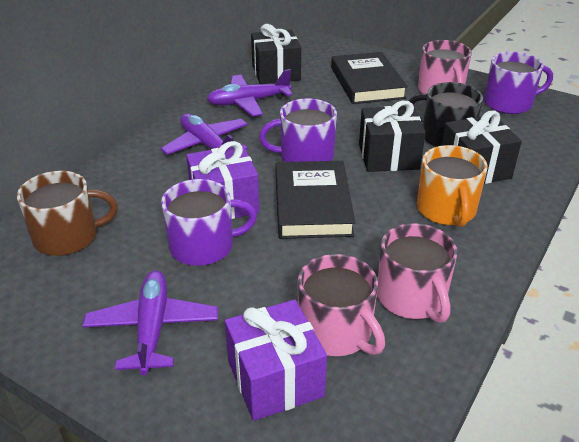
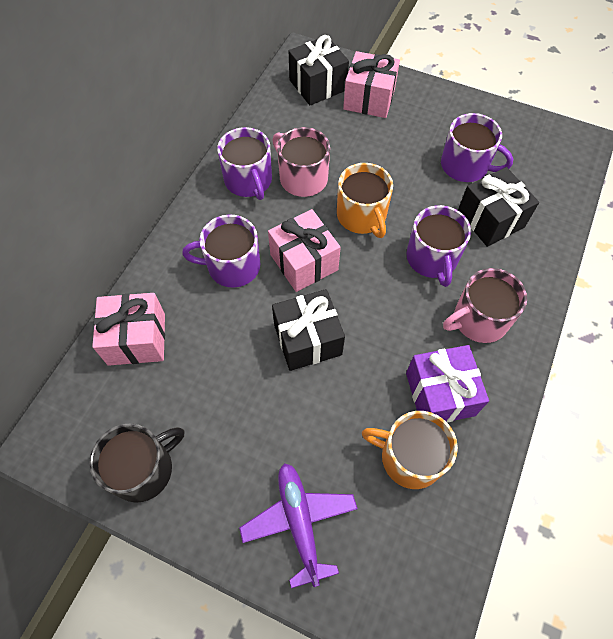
black book: 2 -> 0
brown mug: 1 -> 0
orange mug: 1 -> 2
pink gift: 0 -> 3
pink mug: 3 -> 2
purple gift: 2 -> 1
purple mug: 3 -> 4
purple plane: 3 -> 1

